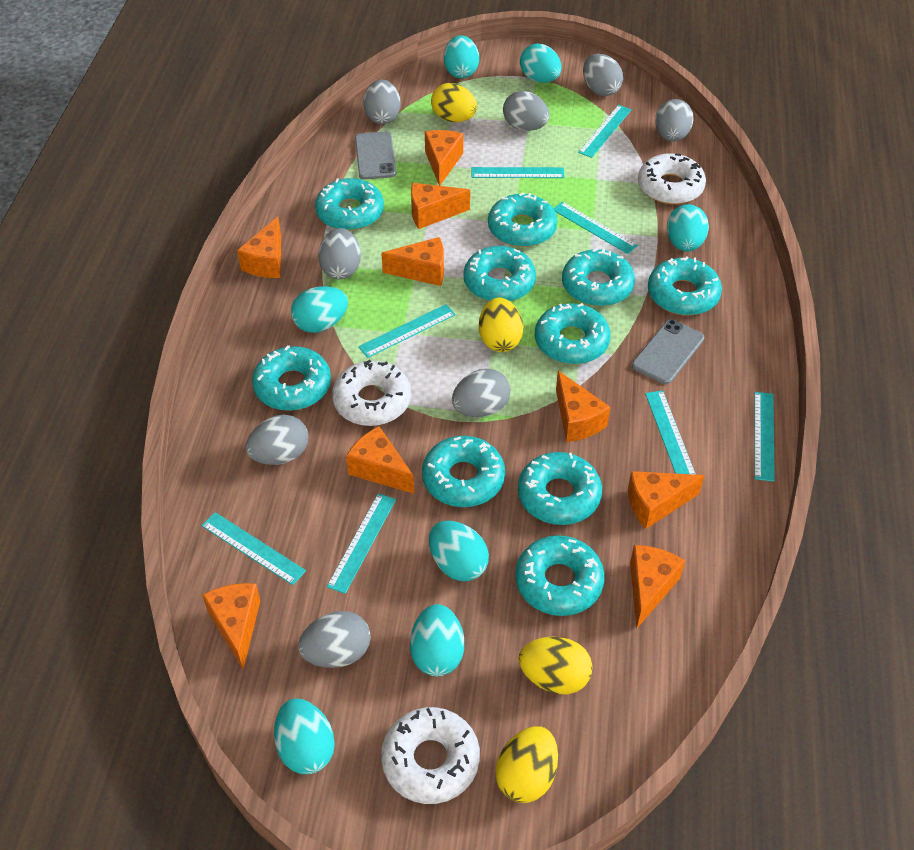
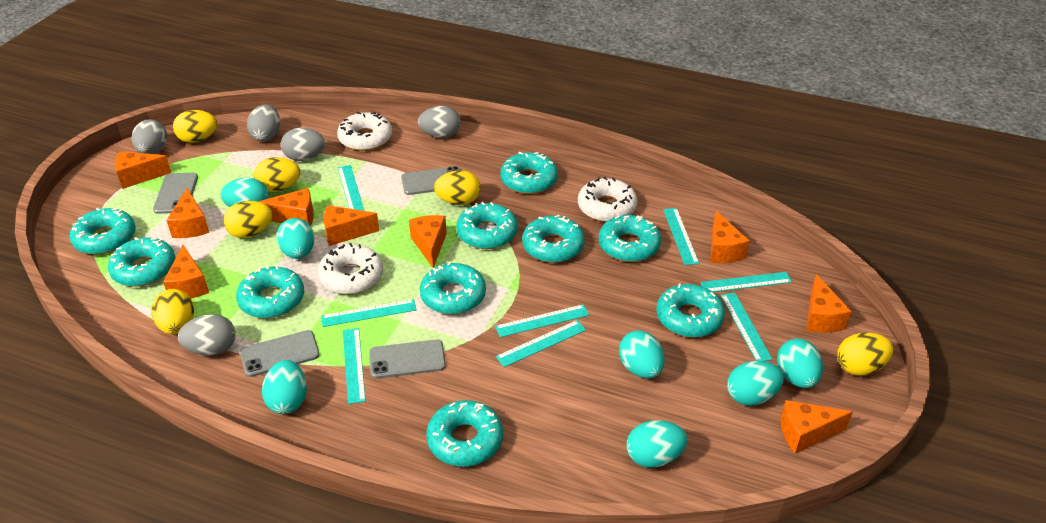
grey egg: 8 -> 5
grey phone: 2 -> 4
yellow egg: 4 -> 6

